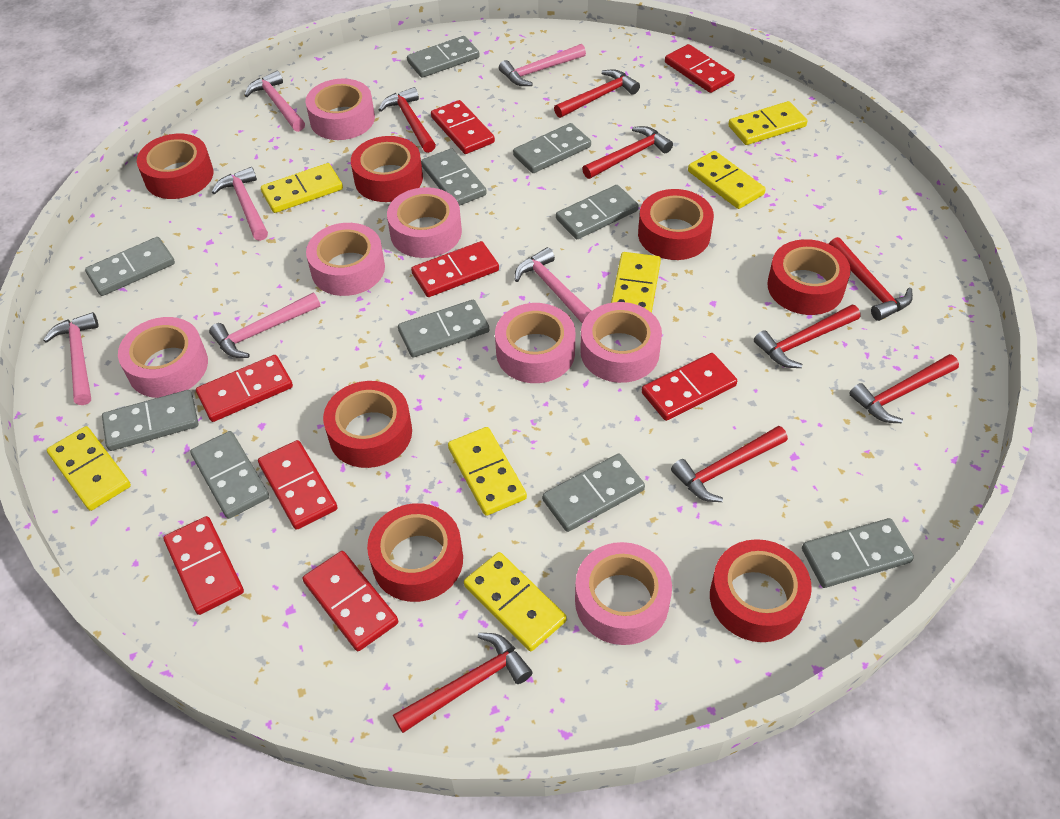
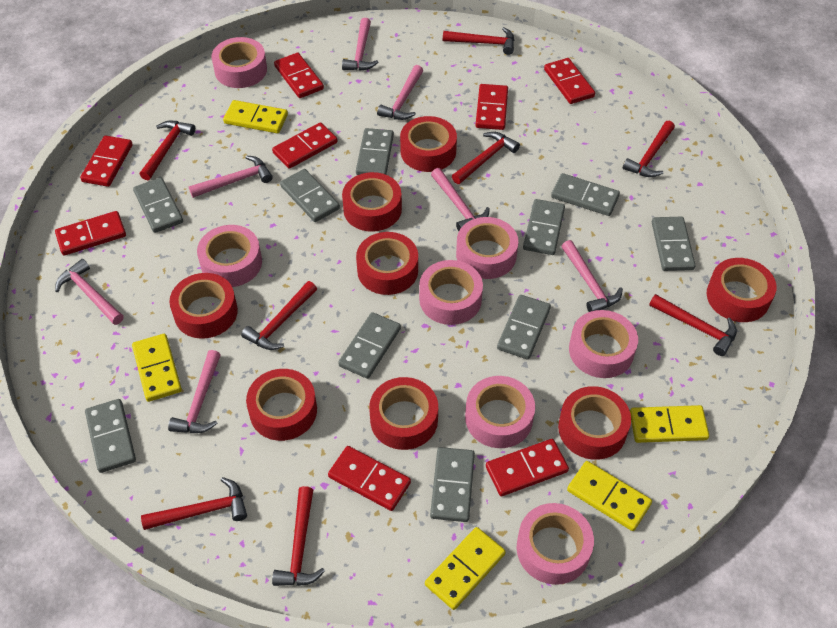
pink hammer: 6 -> 7
red tape: 7 -> 8
yellow domino: 7 -> 5

